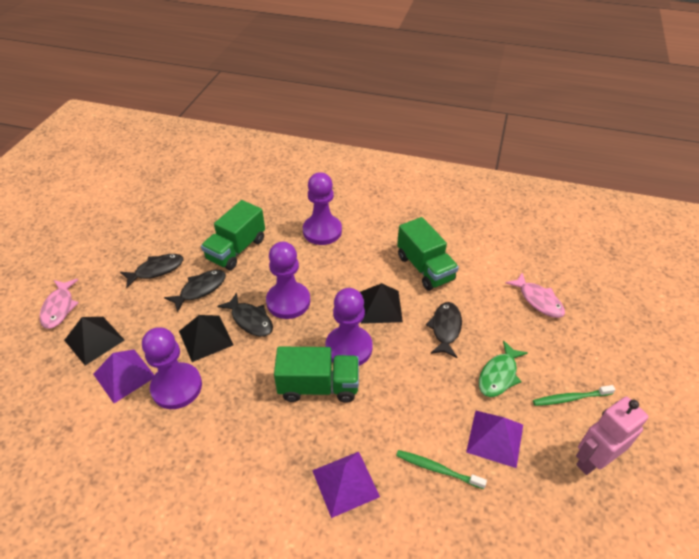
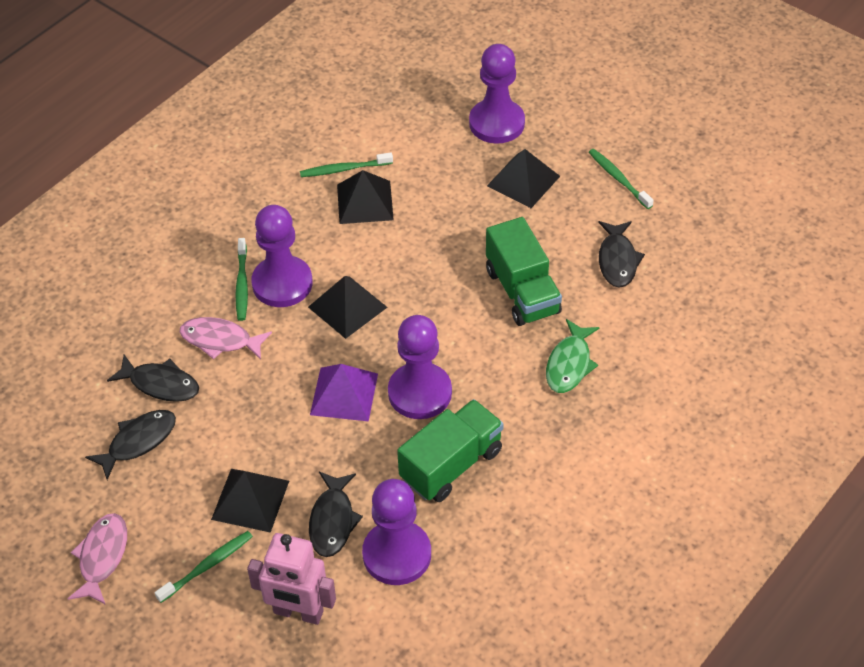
black pyramid: 3 -> 4
green toothbrush: 2 -> 4
green truck: 3 -> 2
purple pyramid: 3 -> 1

